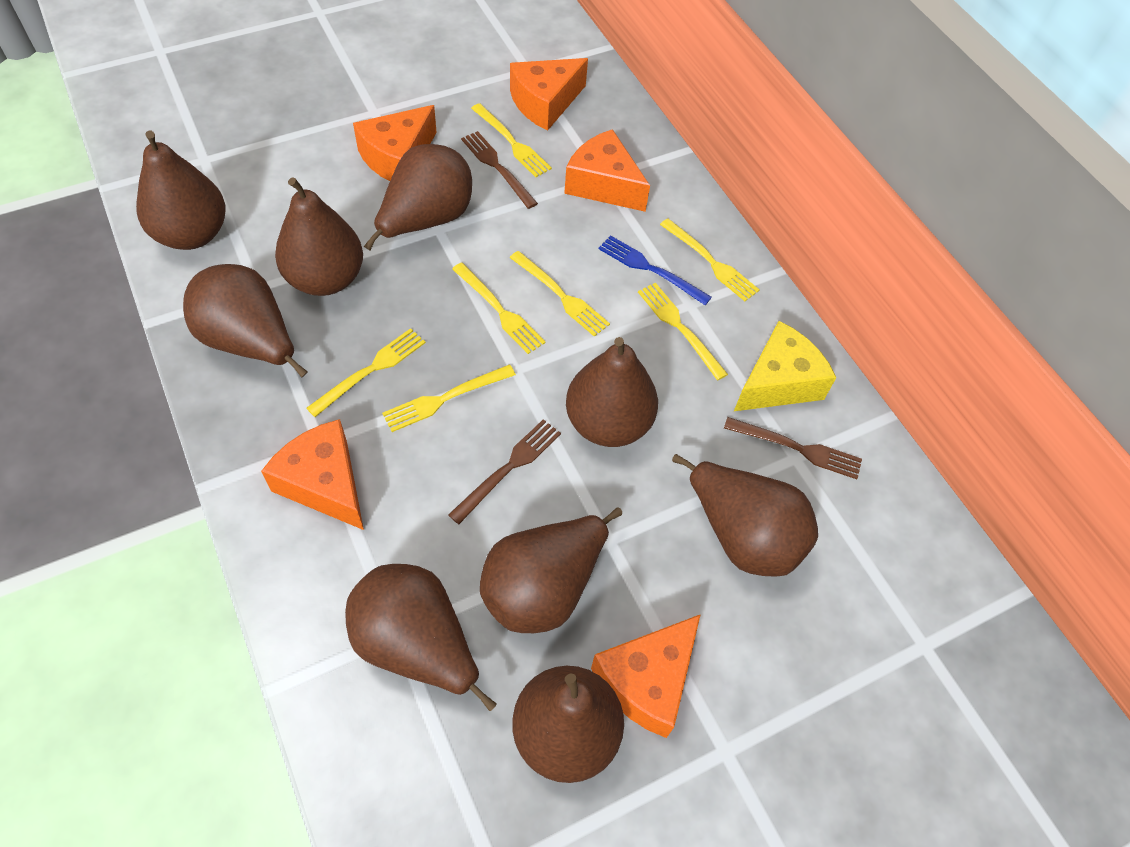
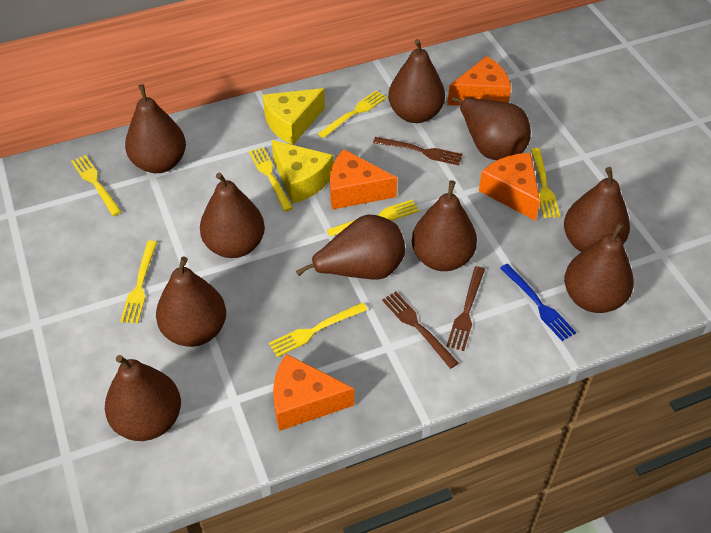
brown pear: 9 -> 10
orange cheese: 5 -> 4
yellow cheese: 1 -> 2

